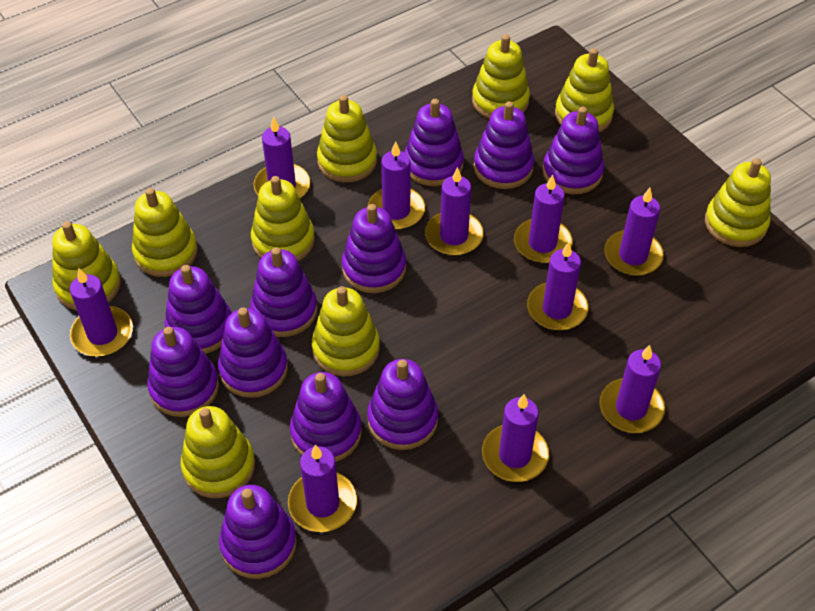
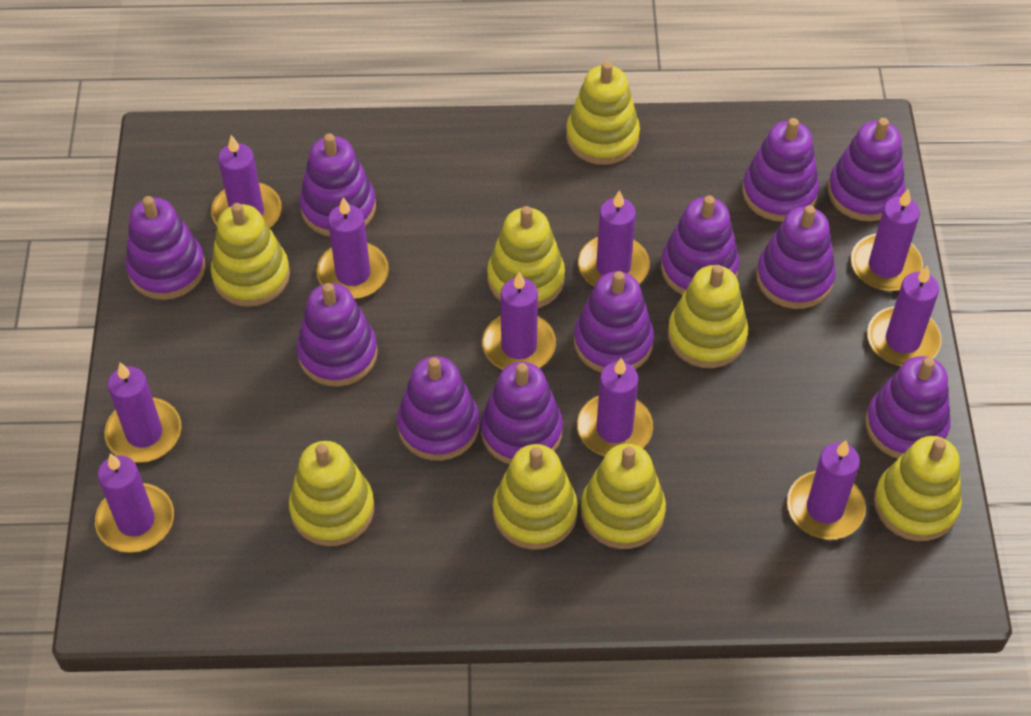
yellow stacking toy: 9 -> 8

